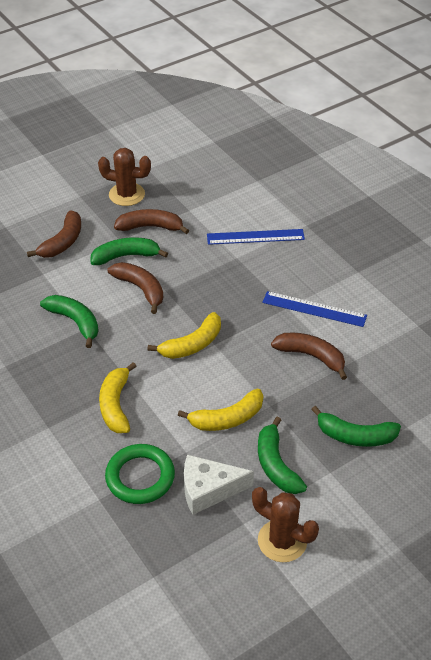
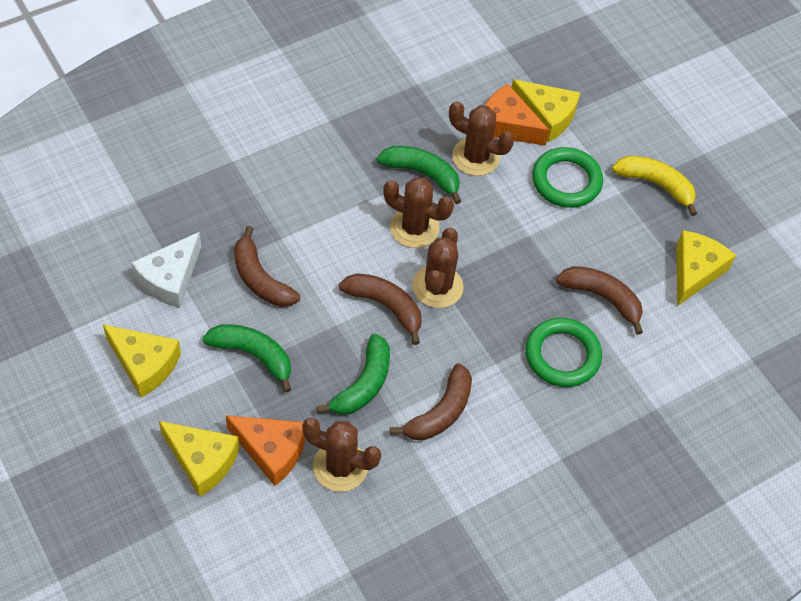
blue ruler: 2 -> 0
brown cactus: 2 -> 4
green banana: 4 -> 3
green ring: 1 -> 2
orange cheese: 0 -> 2
yellow banana: 3 -> 1
yellow cheese: 0 -> 4

